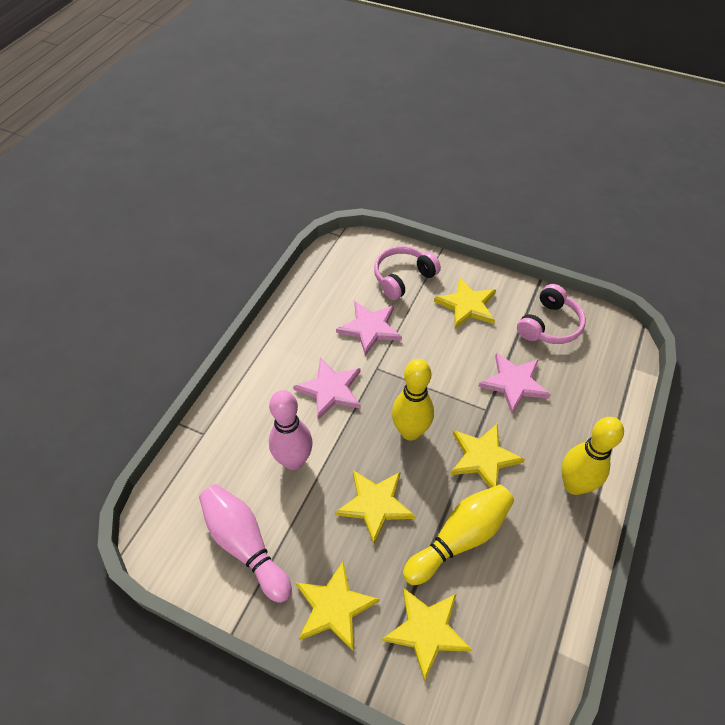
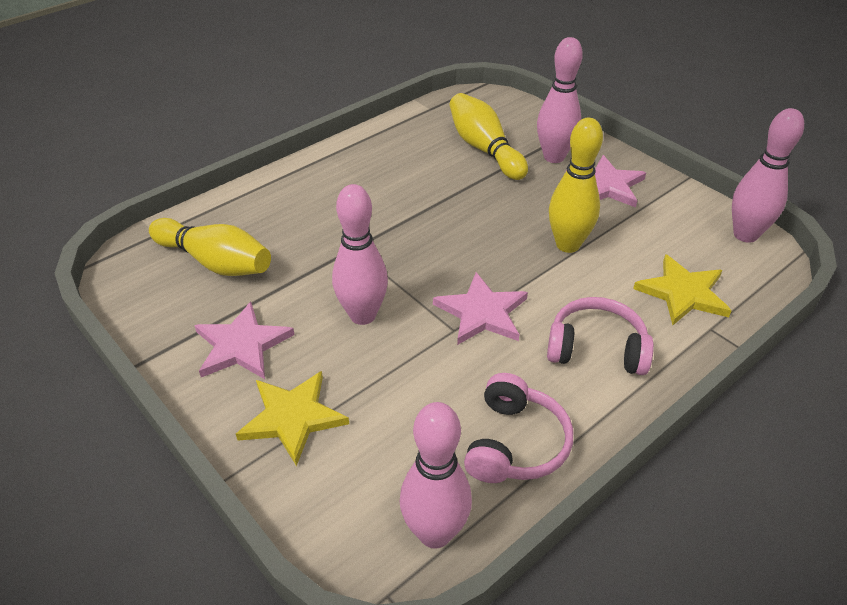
pink bowling pin: 2 -> 4
yellow star: 5 -> 2

